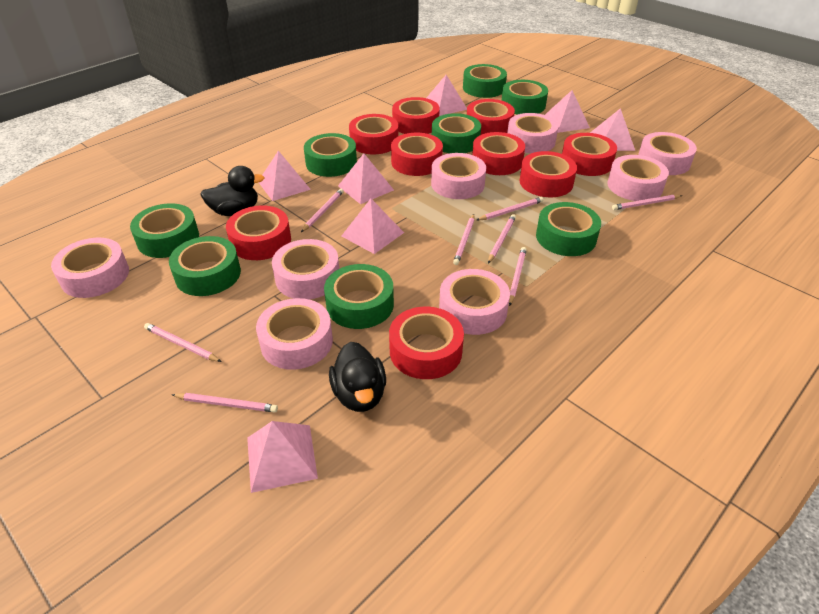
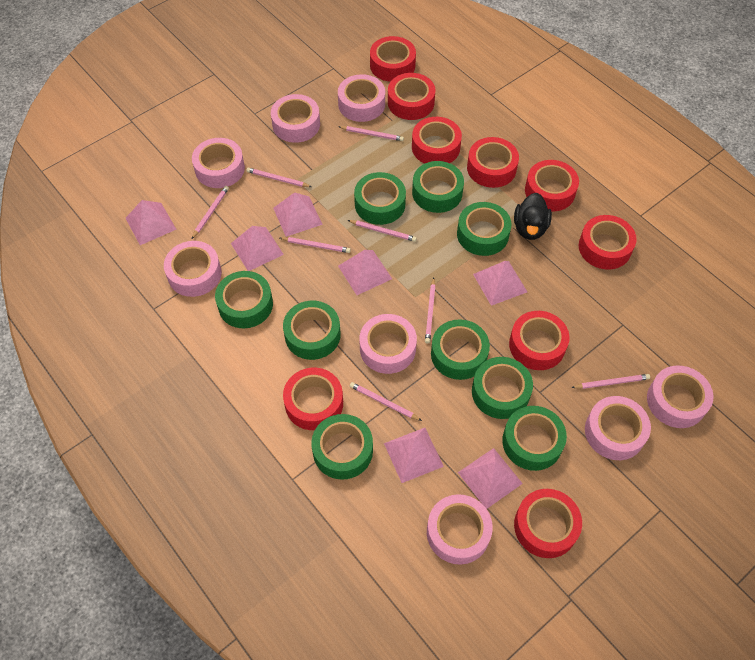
black duck: 2 -> 1
green tape: 8 -> 9

